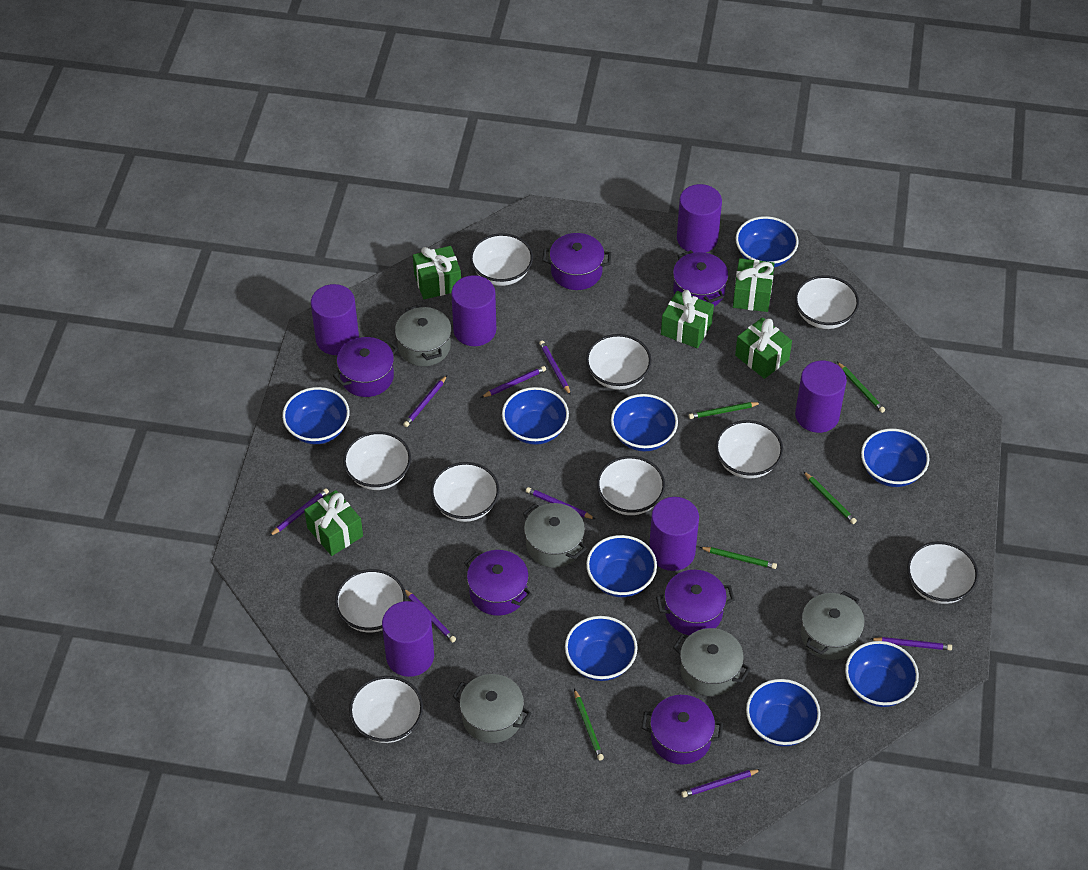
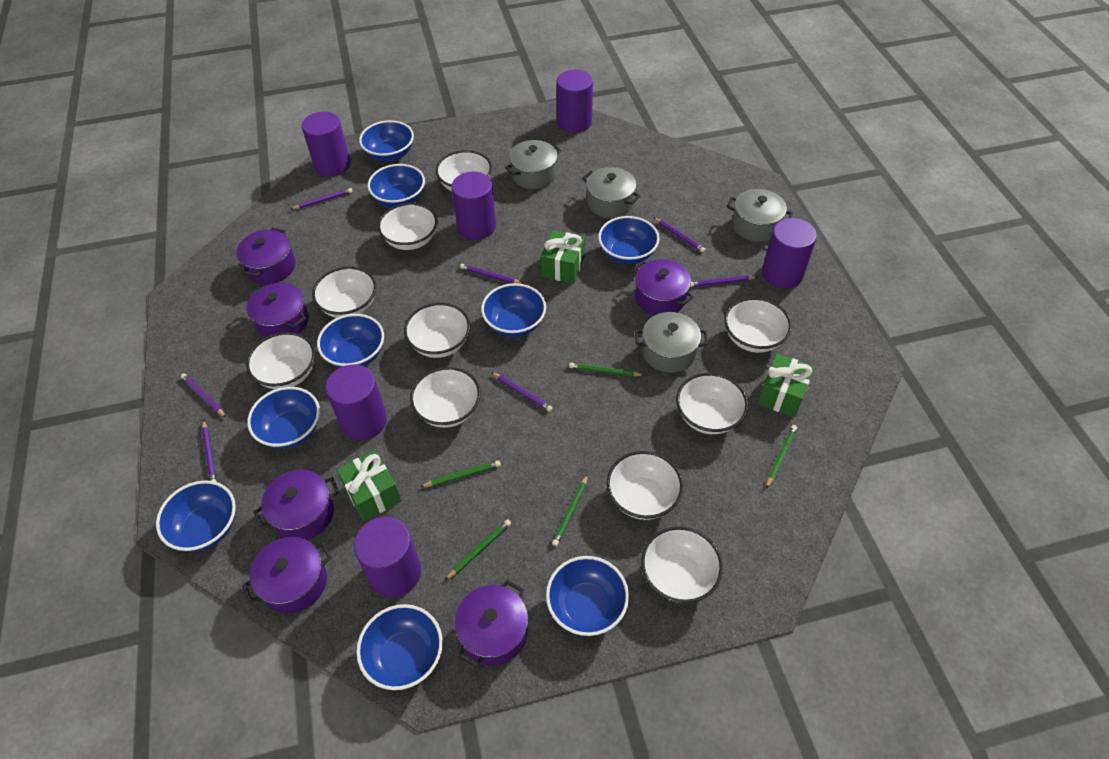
green gift: 5 -> 3
grey pot: 5 -> 4
purple pencil: 8 -> 7

